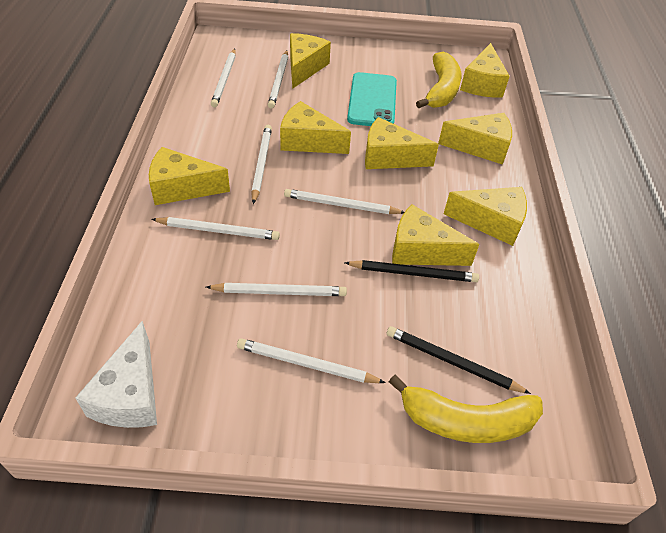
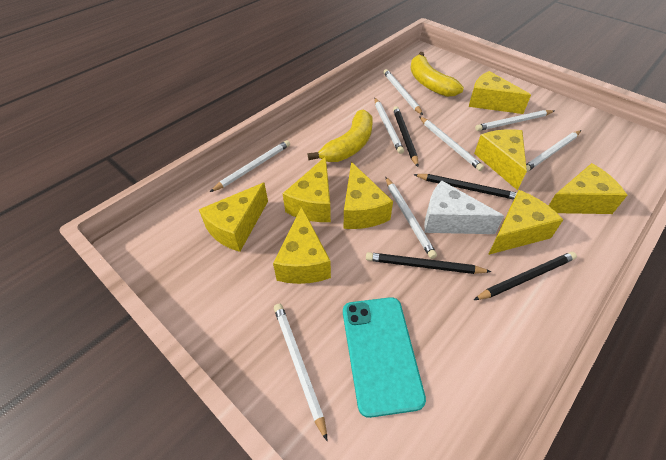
black pencil: 2 -> 4
white pencil: 7 -> 8

